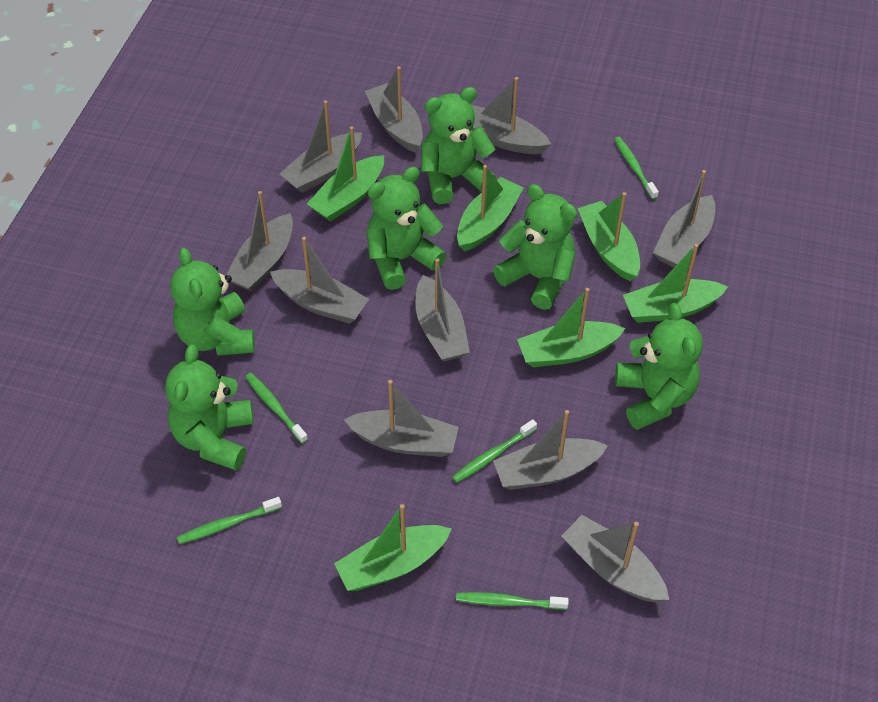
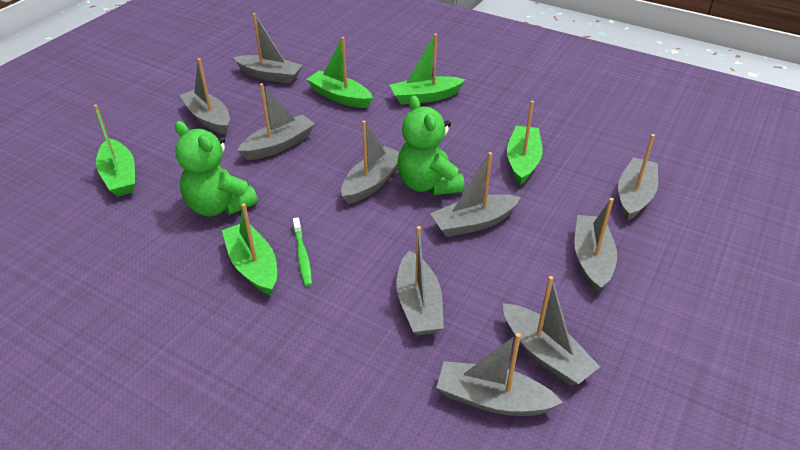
green boat: 6 -> 5
green teddy bear: 6 -> 2
green toothbrush: 5 -> 1

